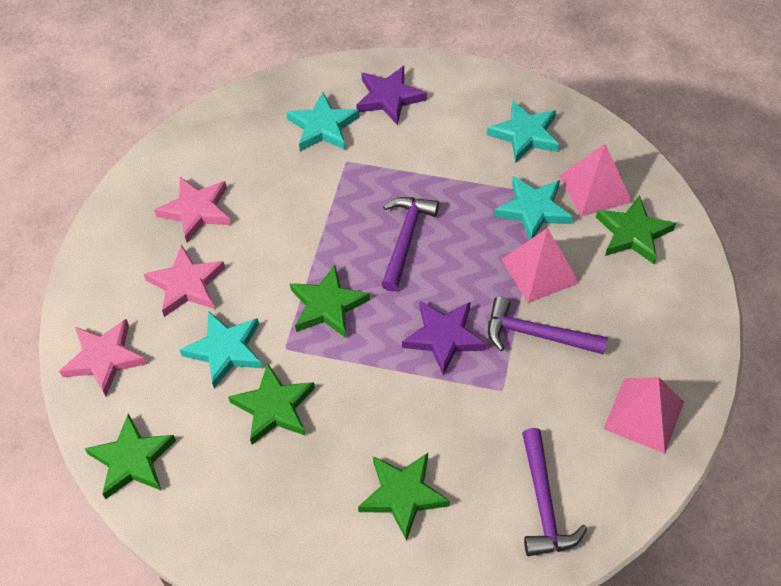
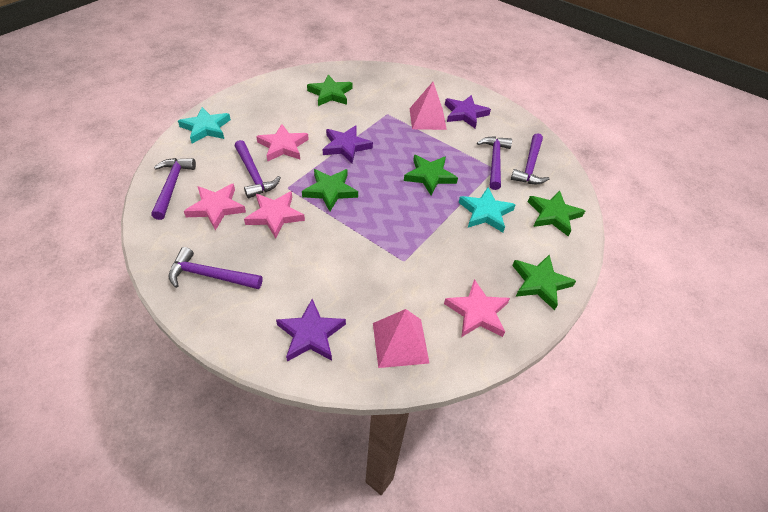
pink pyramid: 3 -> 2
pink star: 3 -> 4
purple hammer: 3 -> 5
purple star: 2 -> 3
turquoise star: 4 -> 2

